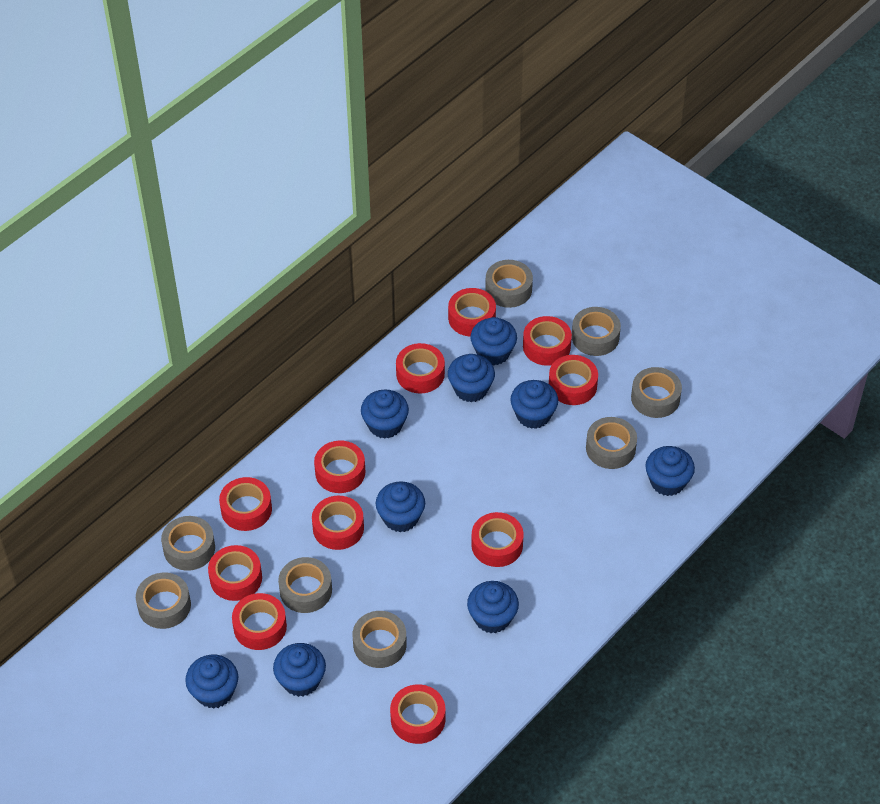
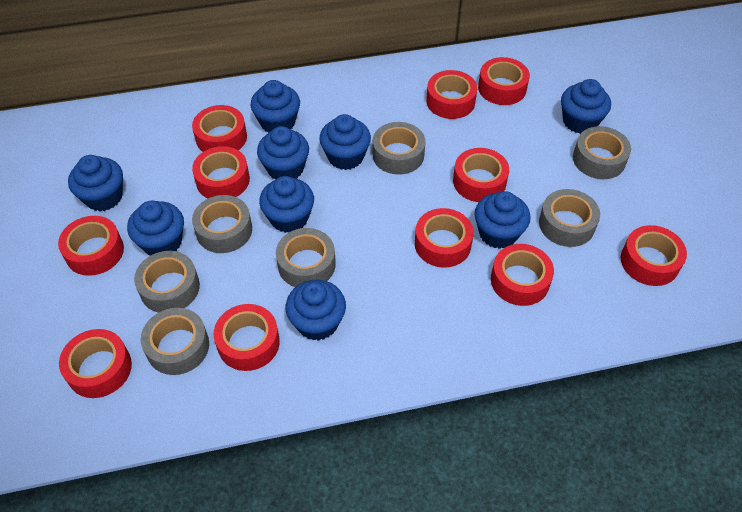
grey tape: 8 -> 7

